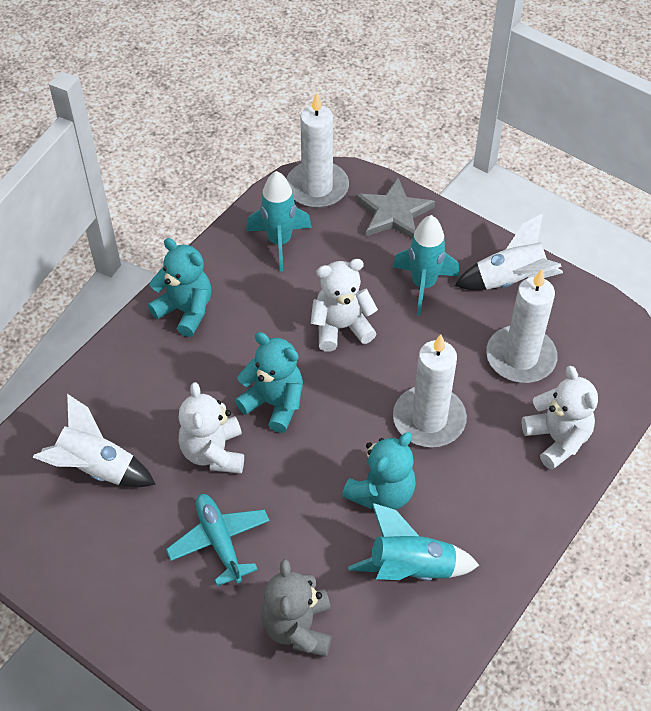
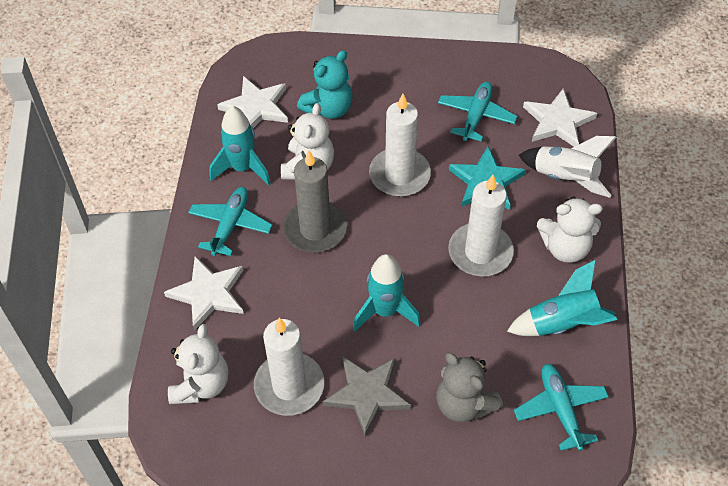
grey candle: 0 -> 1
turquoise plane: 1 -> 3
turquoise star: 0 -> 1
turquoise teddy bear: 3 -> 1
white rocket: 2 -> 1
white star: 0 -> 3

